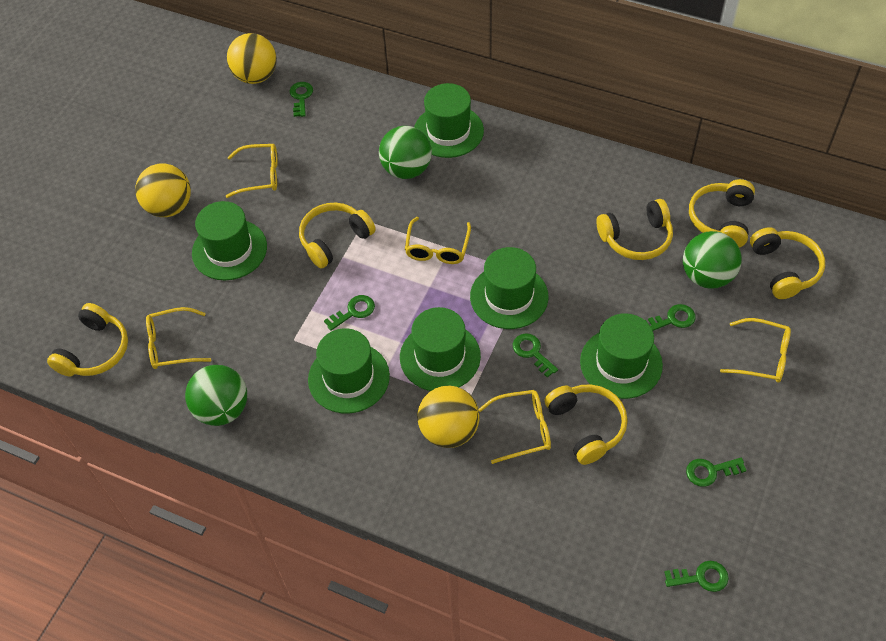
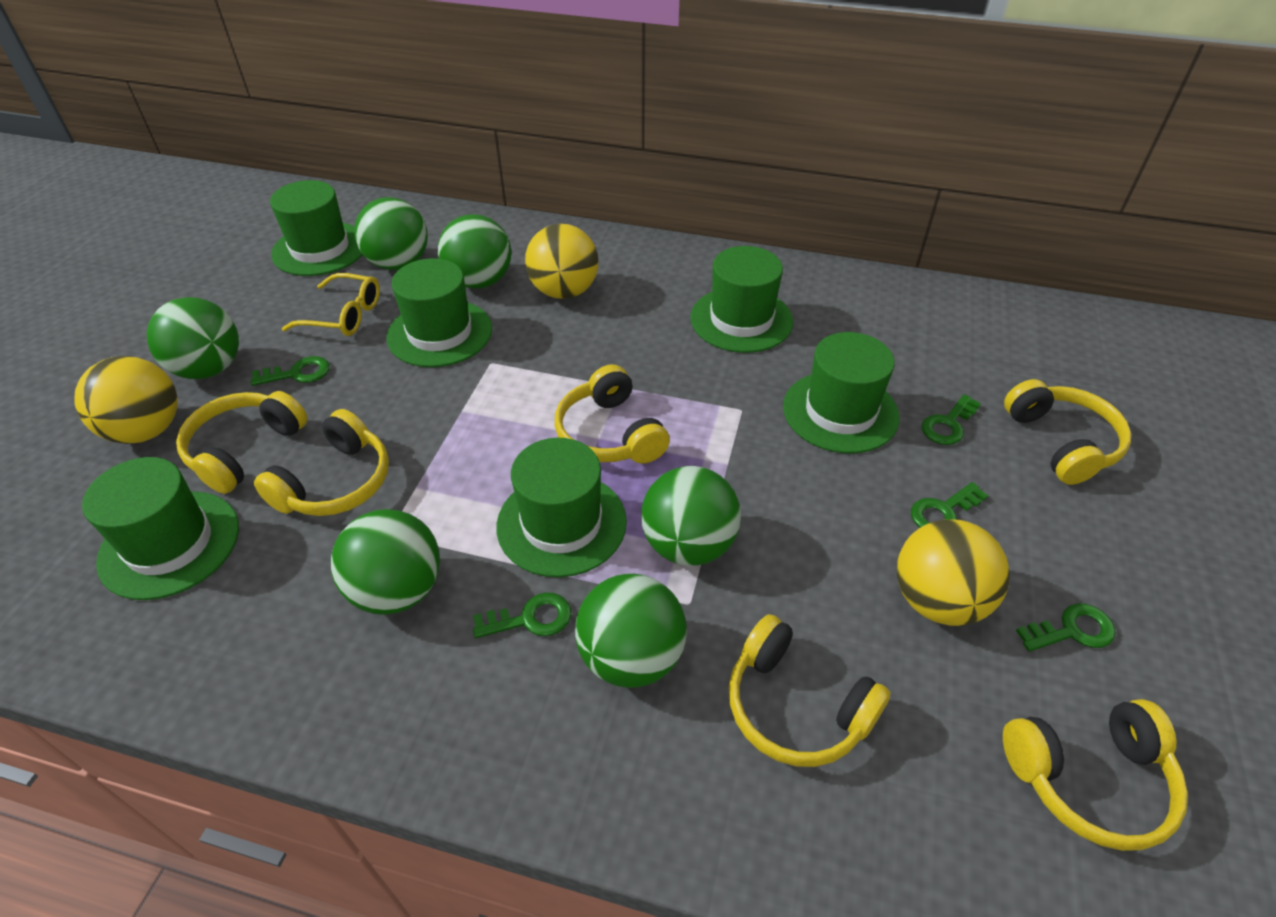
green ball: 3 -> 6
green key: 6 -> 5
yellow glasses: 5 -> 1

